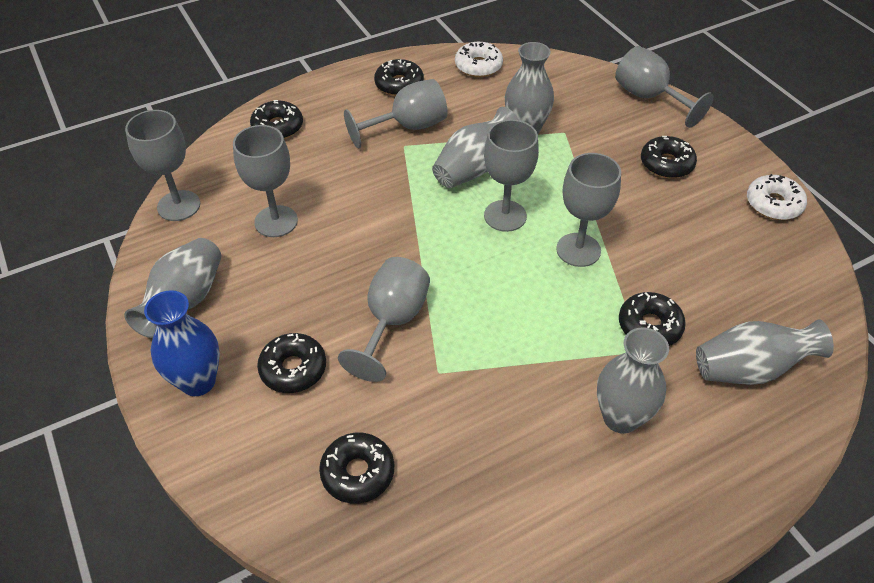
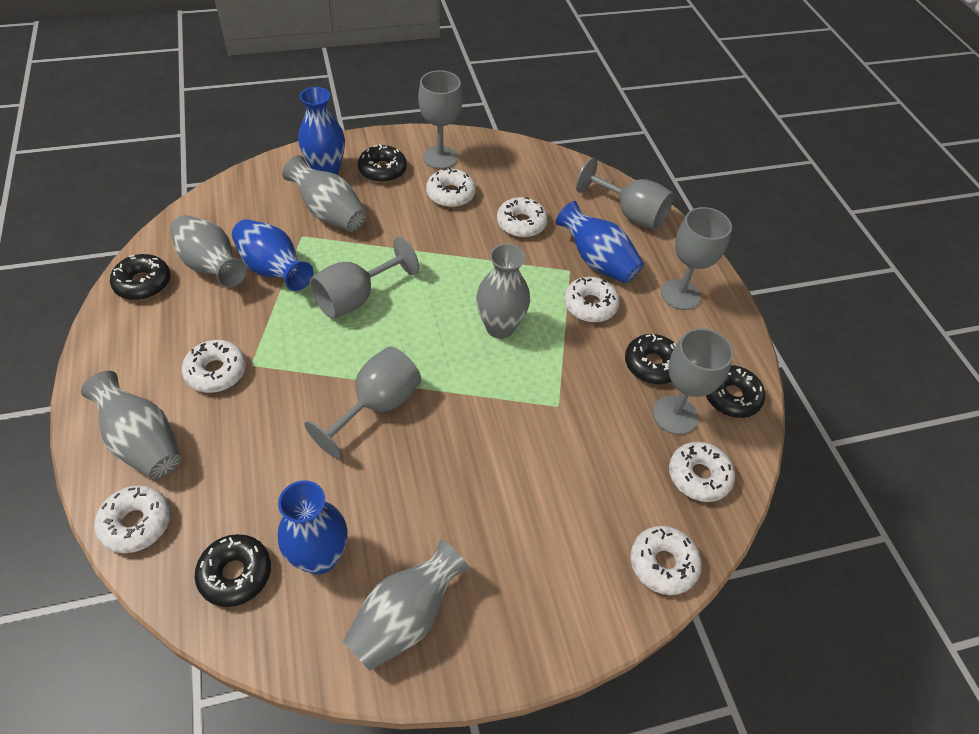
black donut: 6 -> 5
blue vase: 1 -> 4
grey goblet: 7 -> 6
white donut: 2 -> 7

